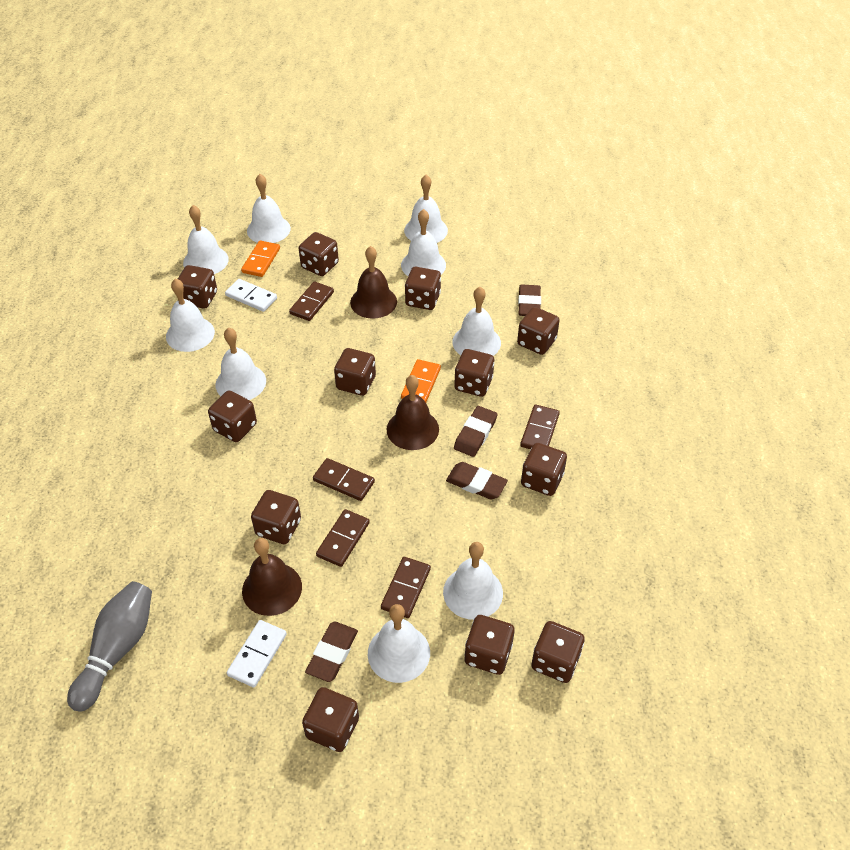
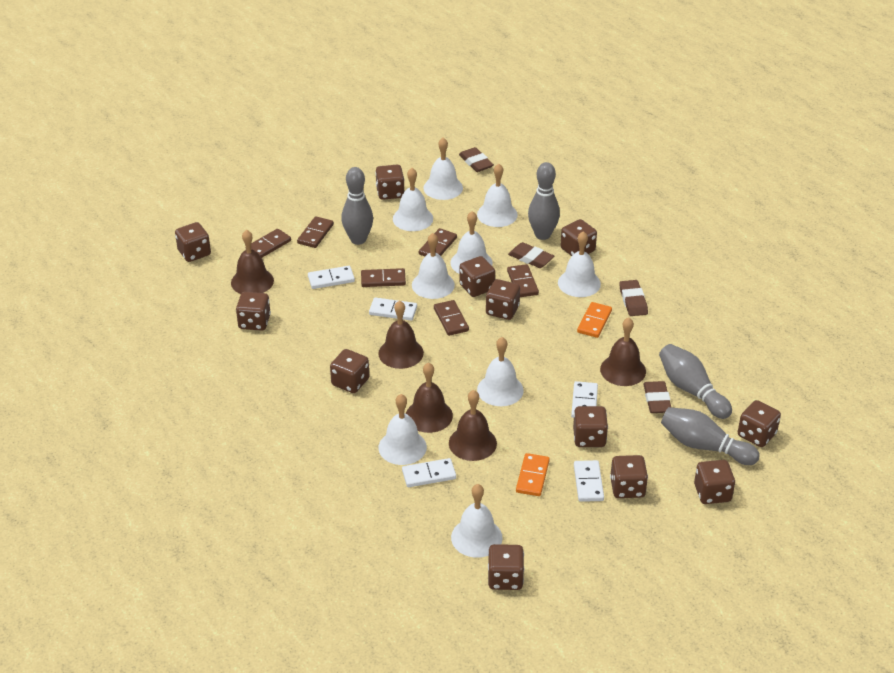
brown bell: 3 -> 5
brown domino: 5 -> 6
grey bowling pin: 1 -> 4
white domino: 2 -> 5

